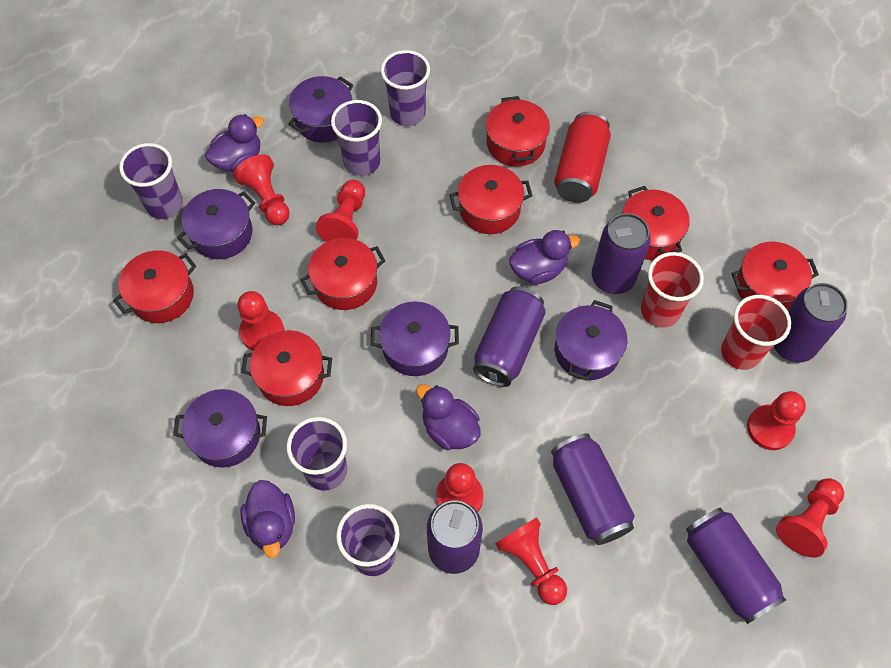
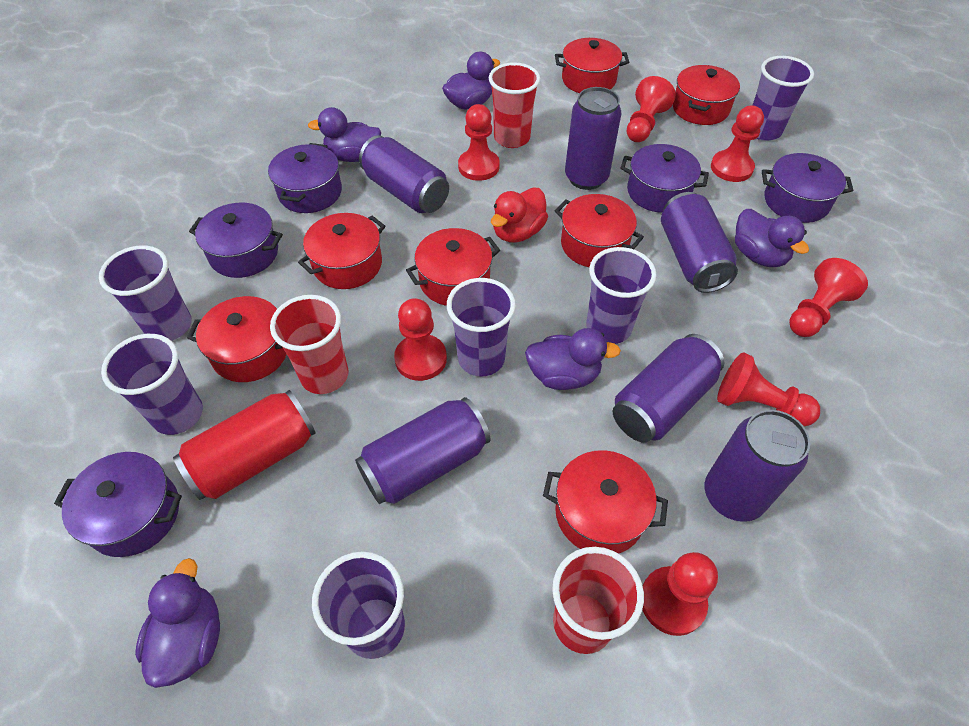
purple cup: 5 -> 6
purple duck: 4 -> 5
red cup: 2 -> 3
red duck: 0 -> 1

